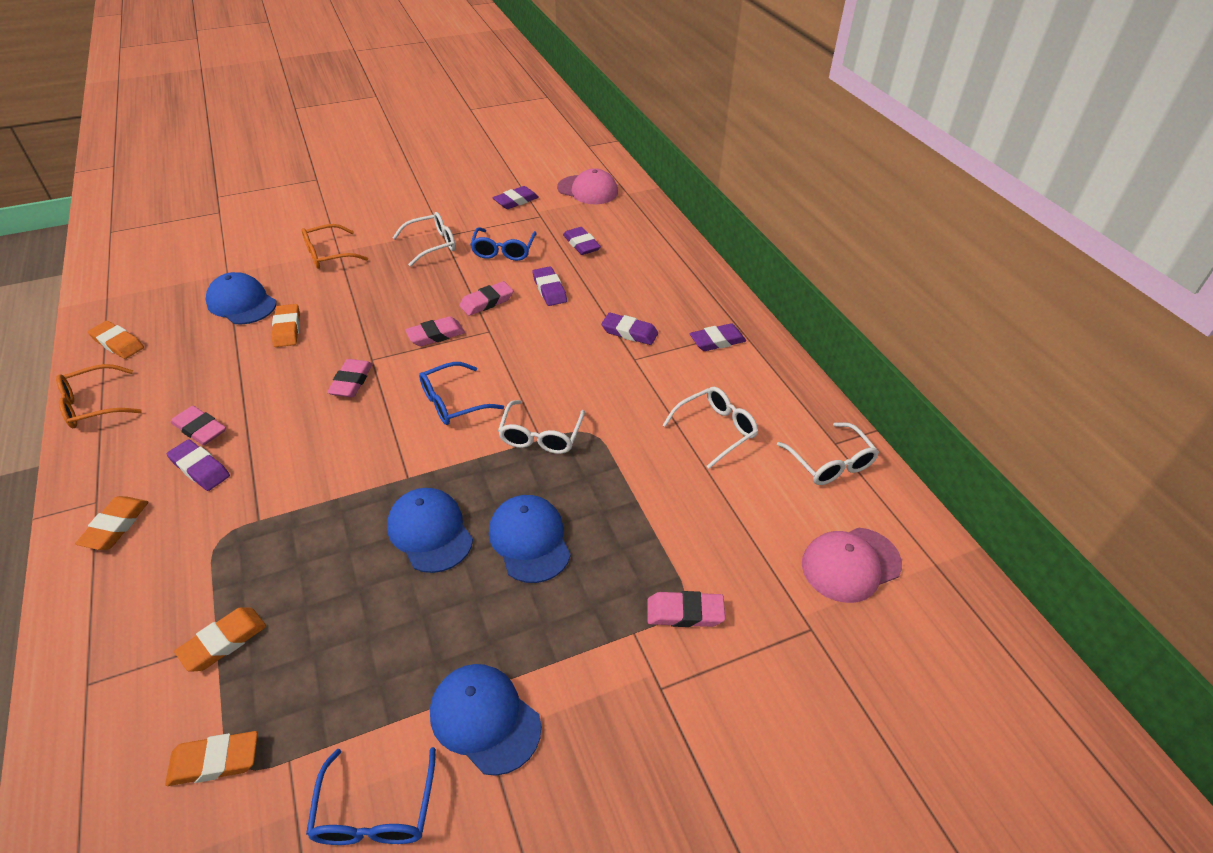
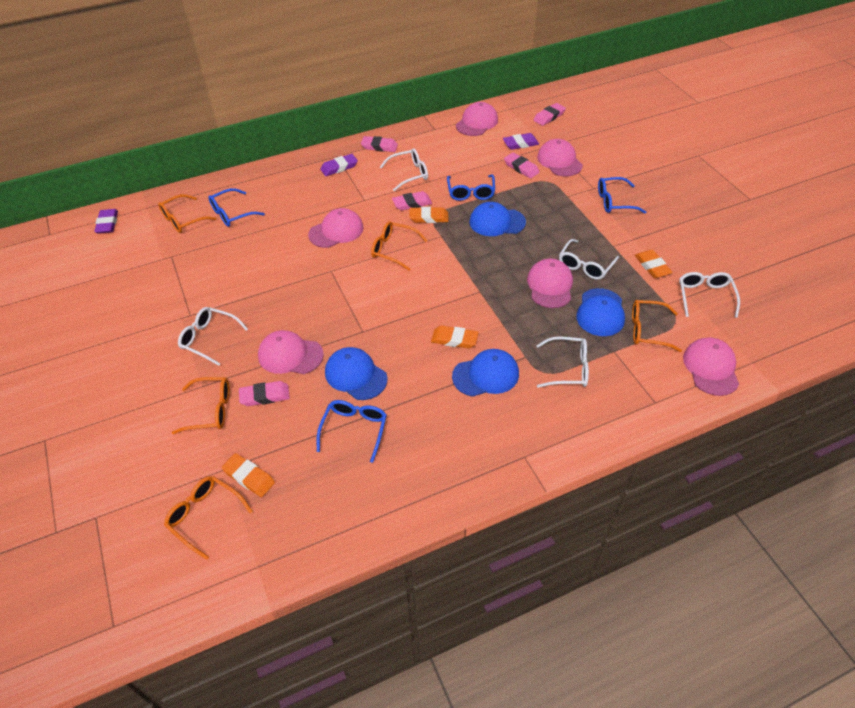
blue glasses: 3 -> 4
orange eraser: 5 -> 4
orange glasses: 2 -> 5
pink cap: 2 -> 6
purple eraser: 6 -> 3
white glasses: 4 -> 5

